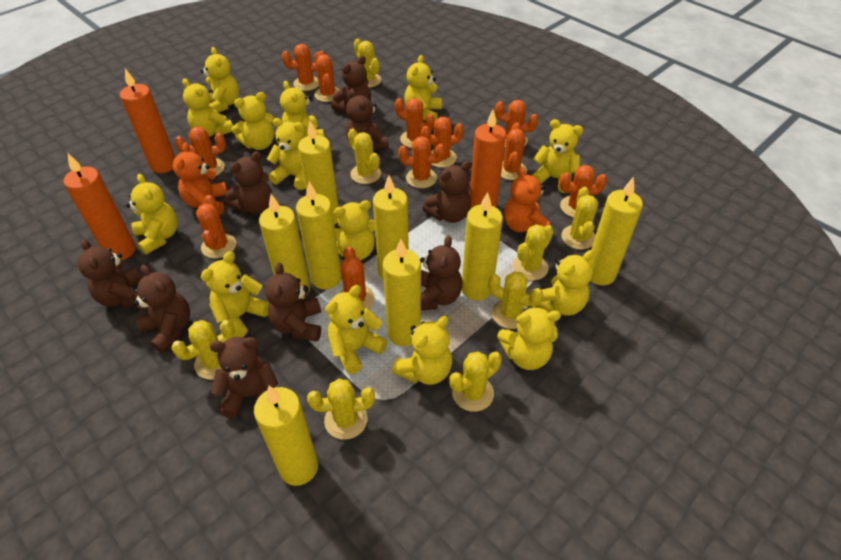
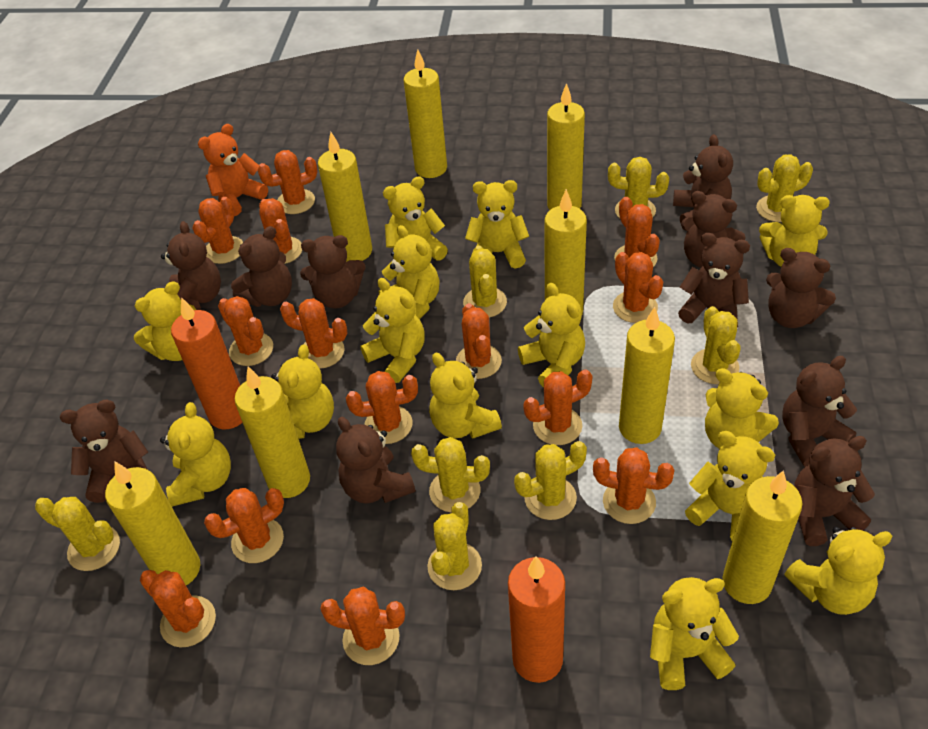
brown teddy bear: 9 -> 11
orange cactus: 11 -> 14
orange candle: 3 -> 2
orange teddy bear: 2 -> 1

